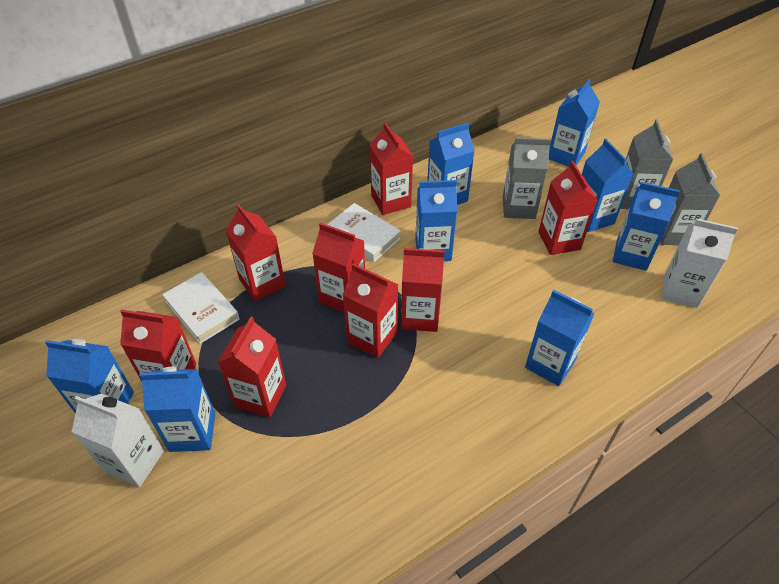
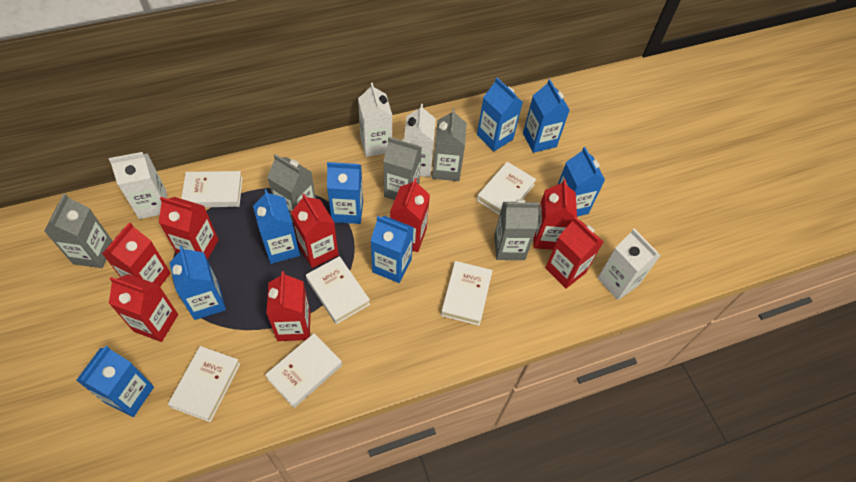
grey carton: 3 -> 5
white book: 2 -> 6
white carton: 2 -> 4

